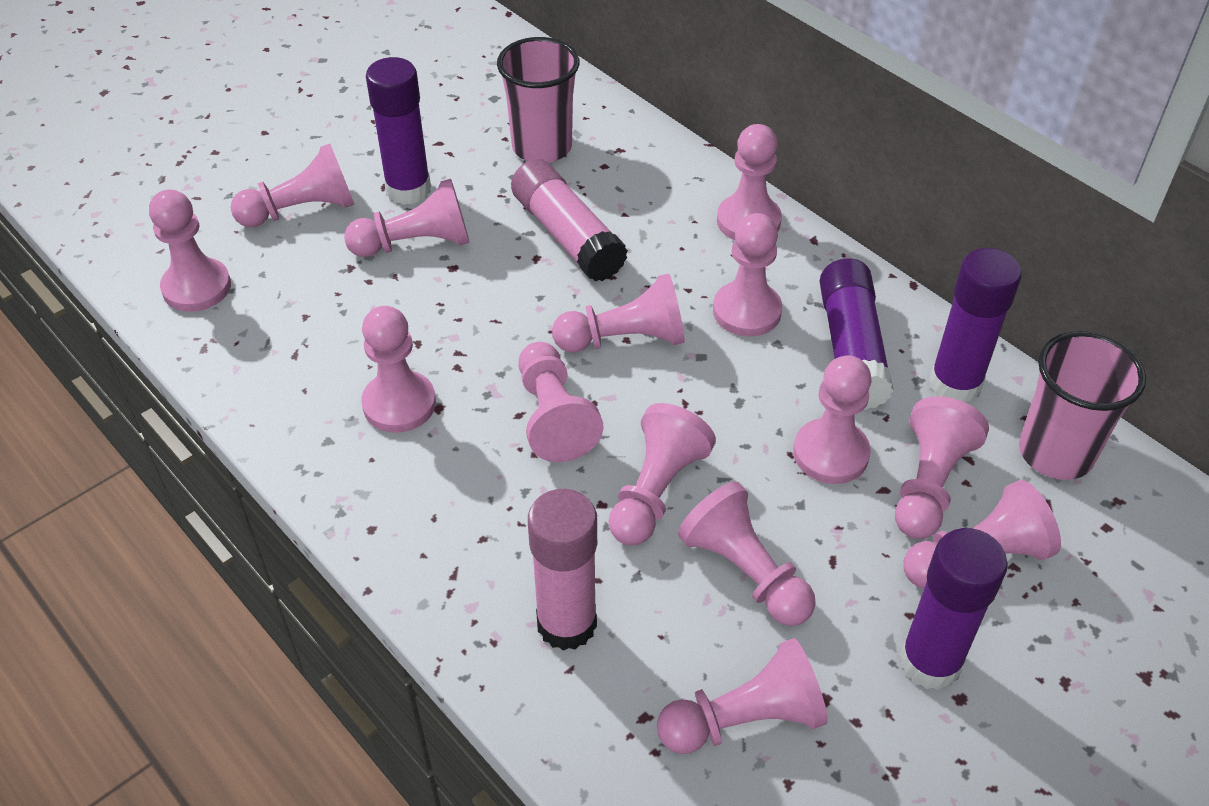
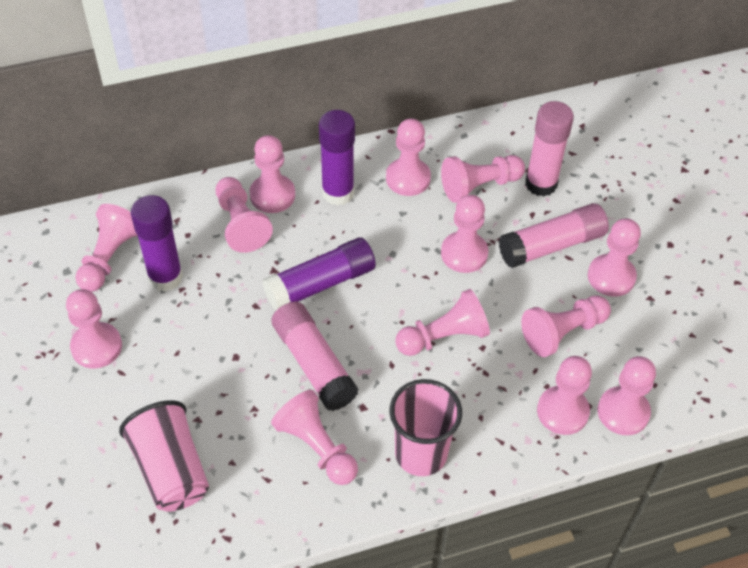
pink glue stick: 2 -> 3
pink pawn: 14 -> 13
purple glue stick: 4 -> 3

